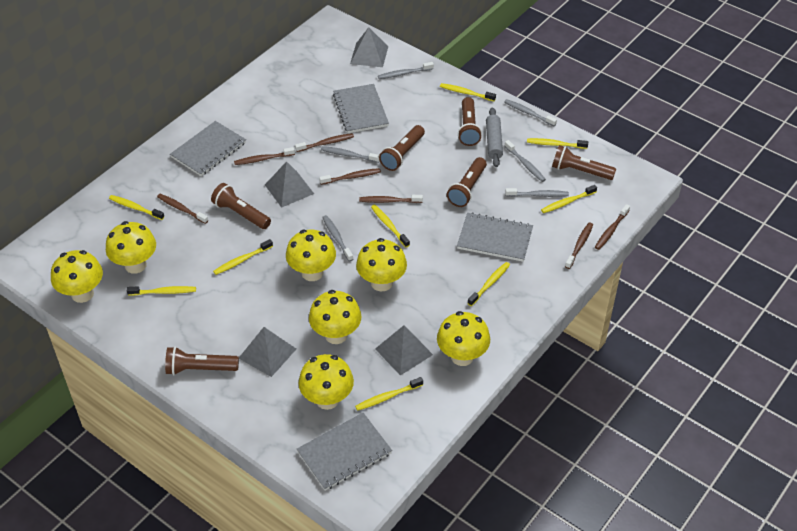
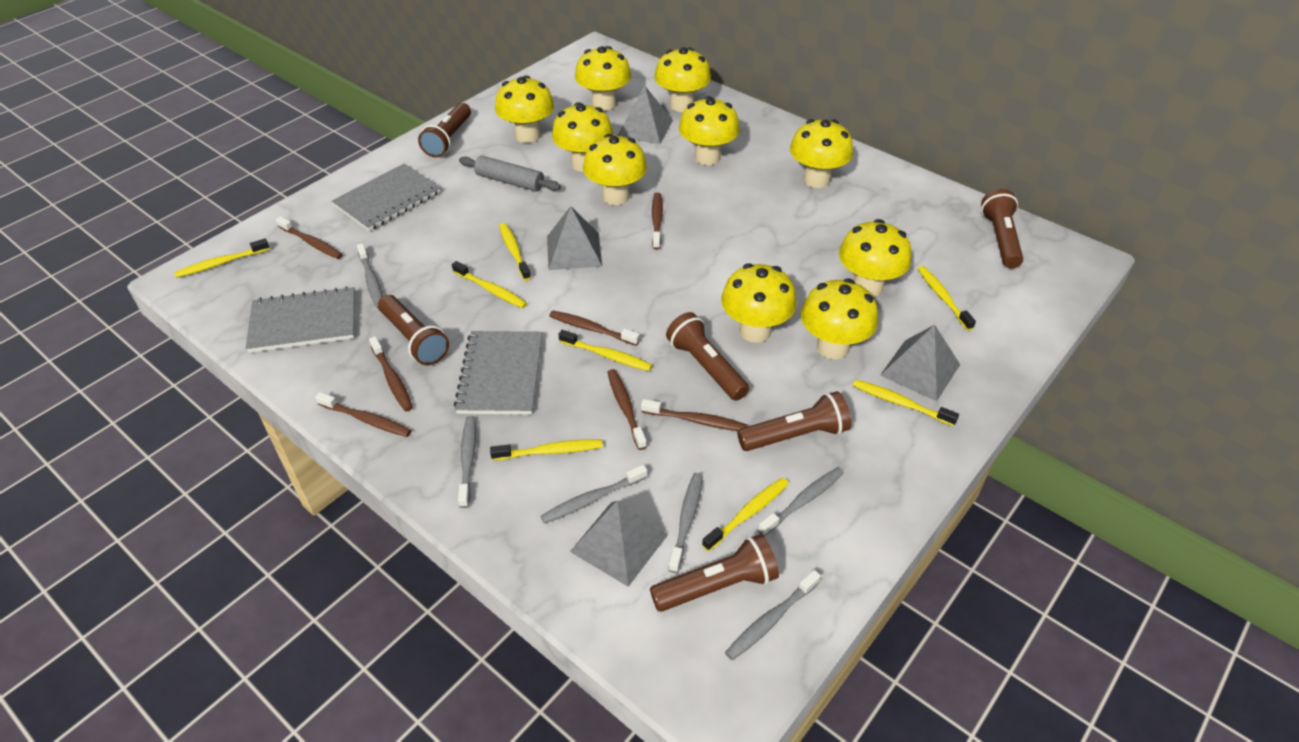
grey notebook: 4 -> 3
yellow mushroom: 7 -> 10
yellow toothbrush: 9 -> 8

